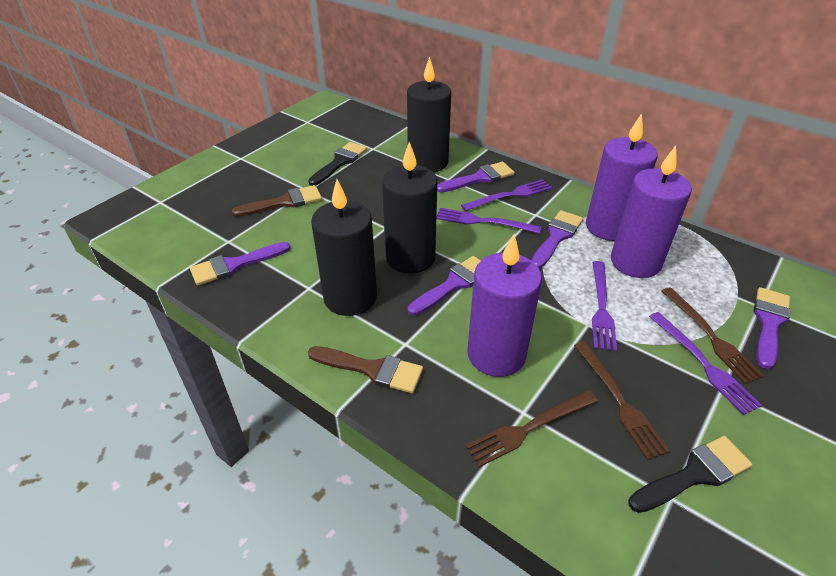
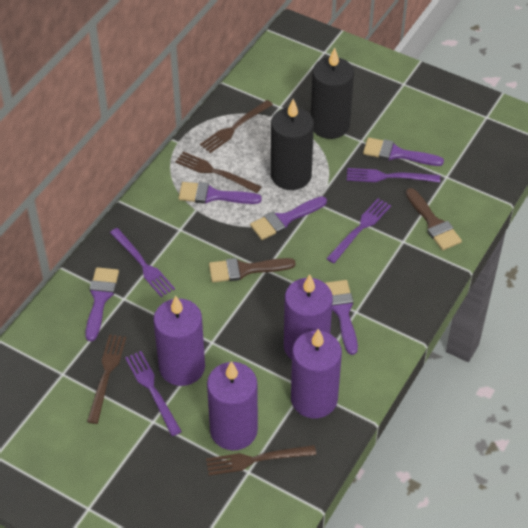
black brush: 2 -> 0
black candle: 3 -> 2
brown fork: 3 -> 4
purple candle: 3 -> 4

